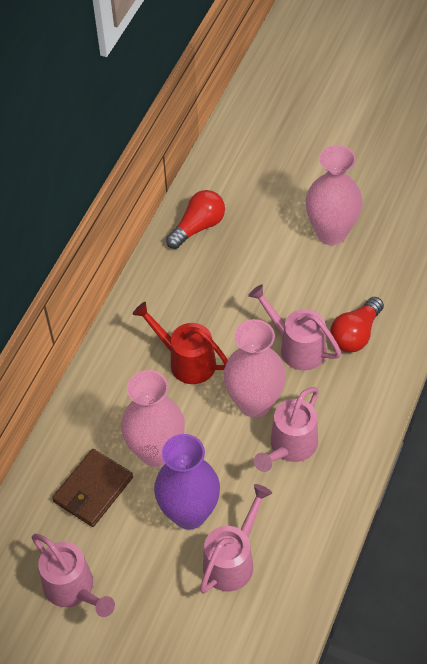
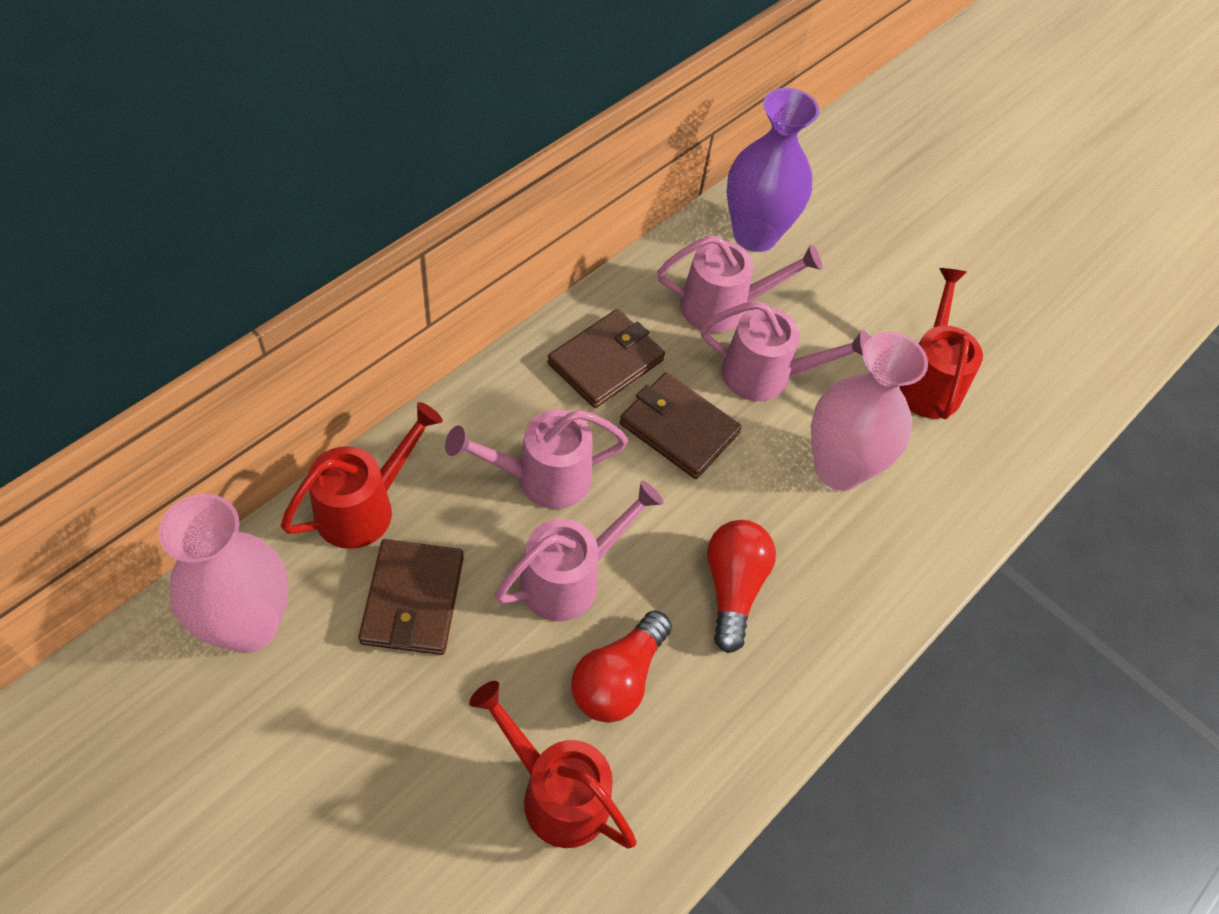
brown wallet: 1 -> 3
pink vase: 3 -> 2
red watering can: 1 -> 3

